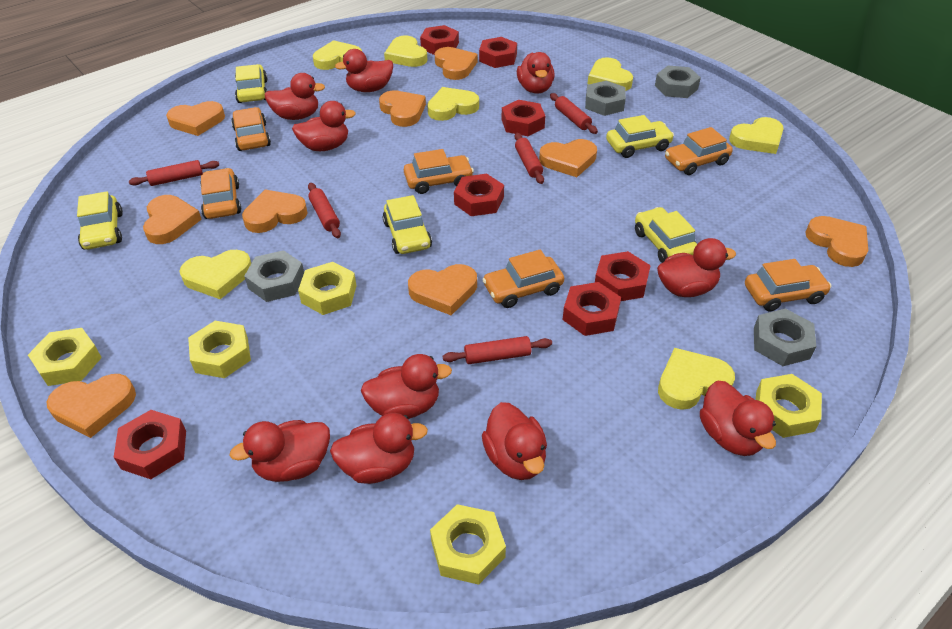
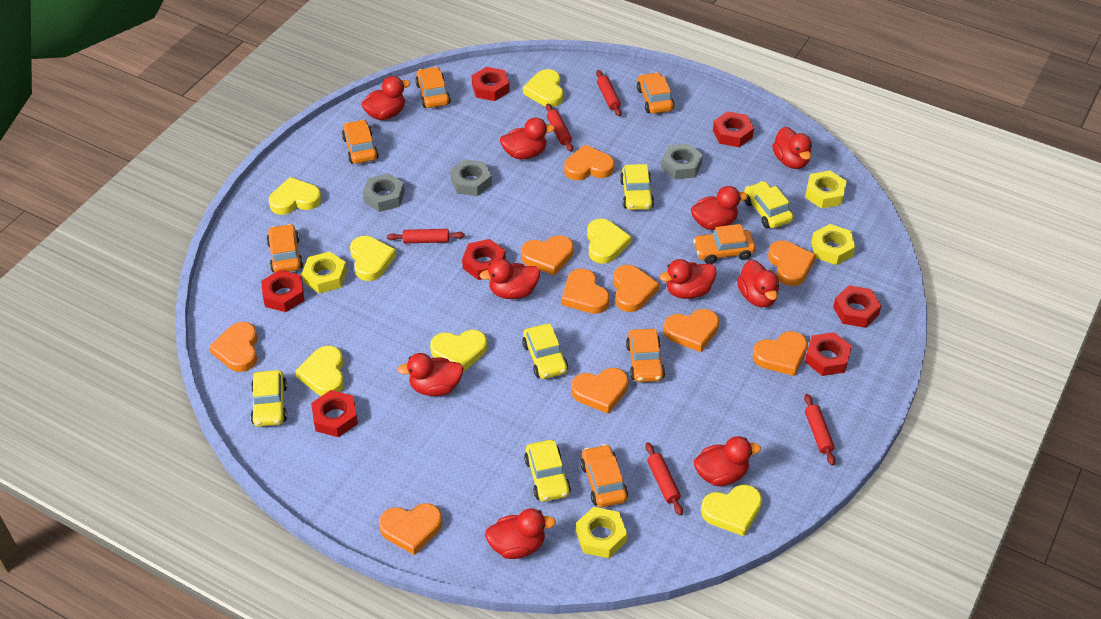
grey nut: 4 -> 3
orange car: 6 -> 7
orange heart: 9 -> 10
yellow nut: 5 -> 4

